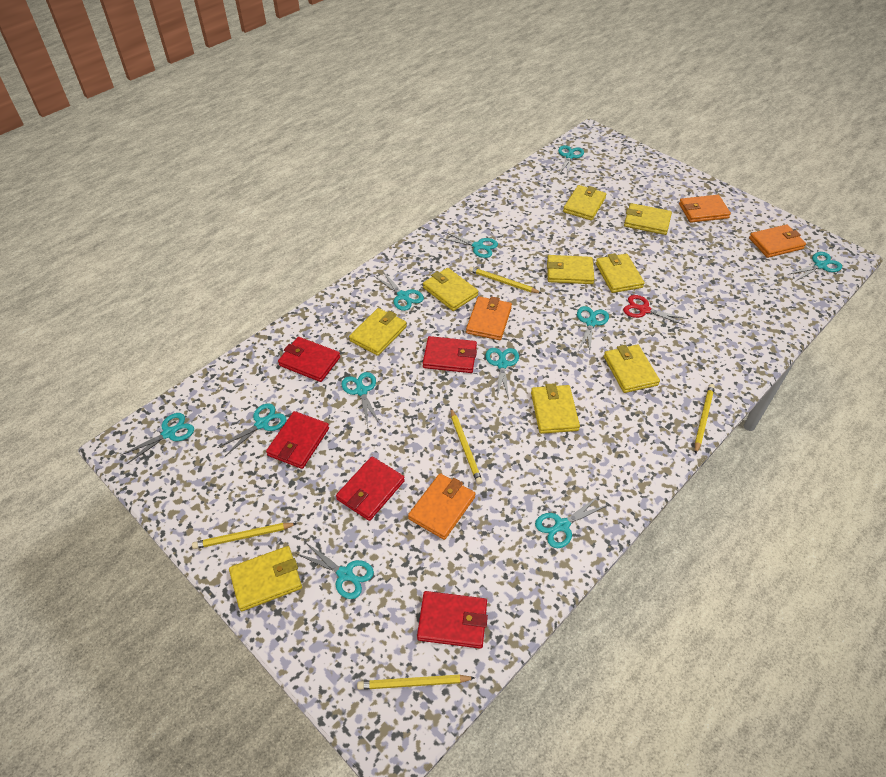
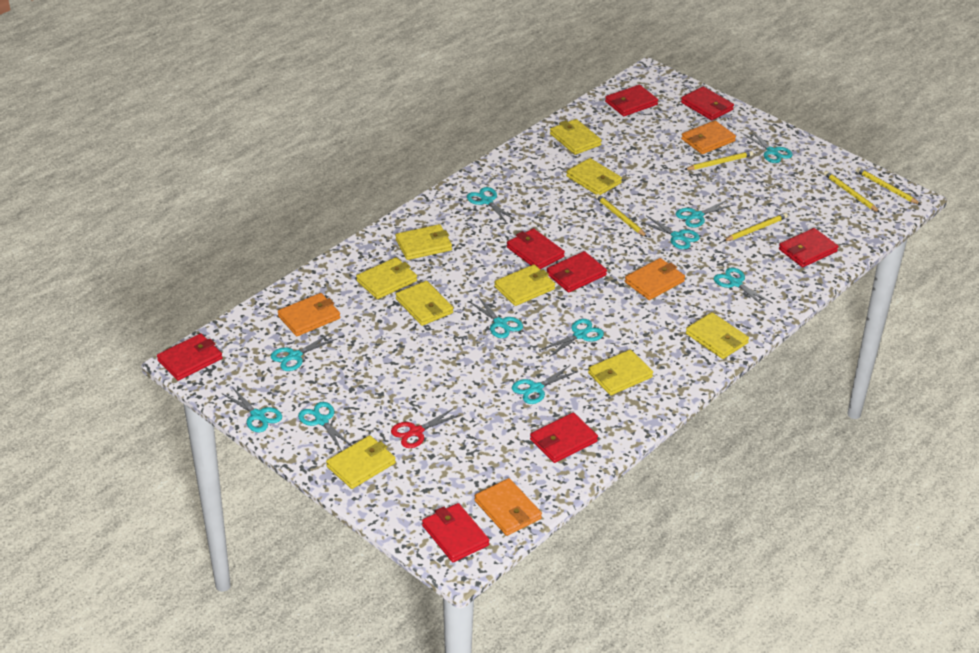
red wallet: 5 -> 8

